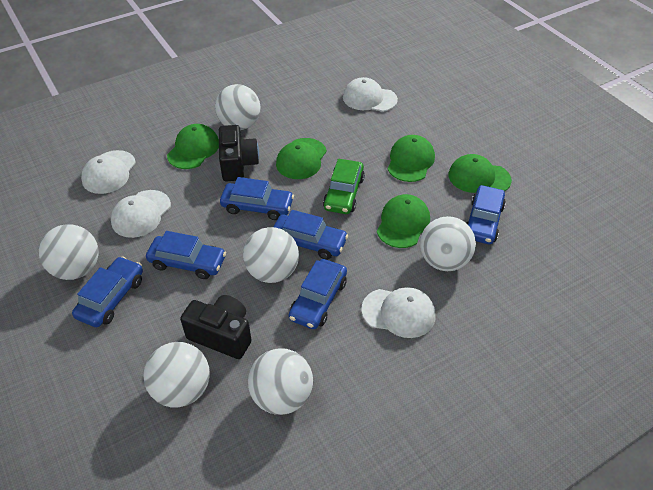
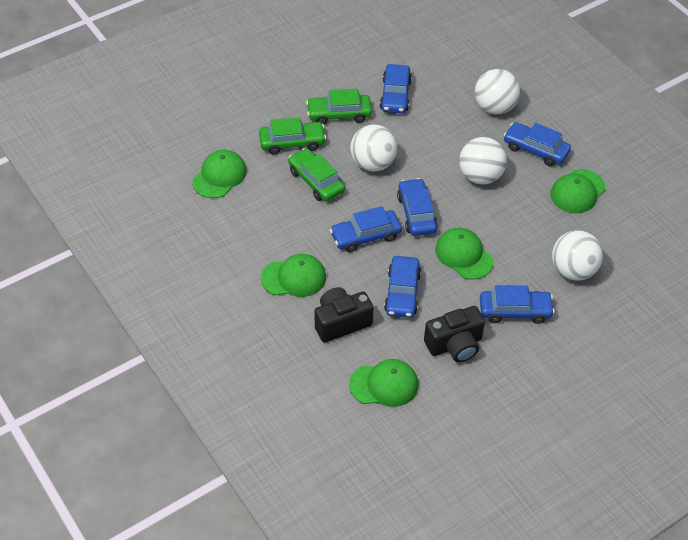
green car: 1 -> 3
white ball: 6 -> 4
white cap: 4 -> 0

